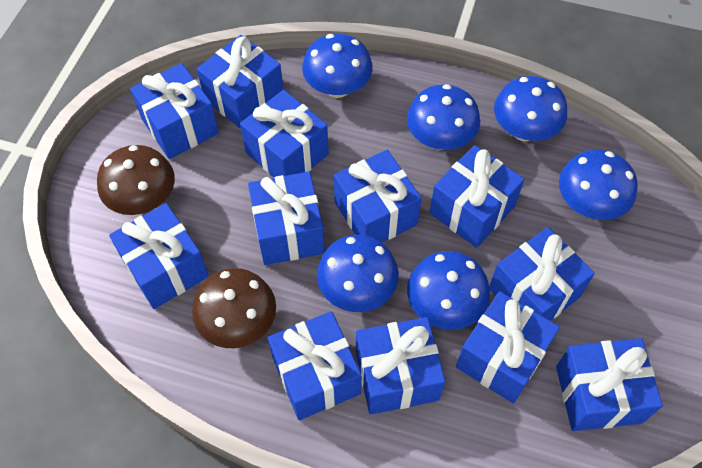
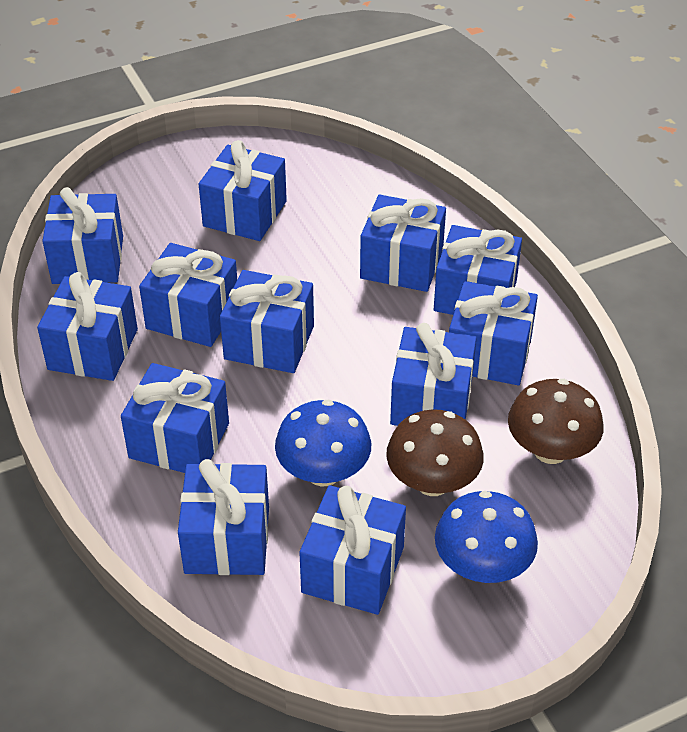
blue mushroom: 6 -> 2

